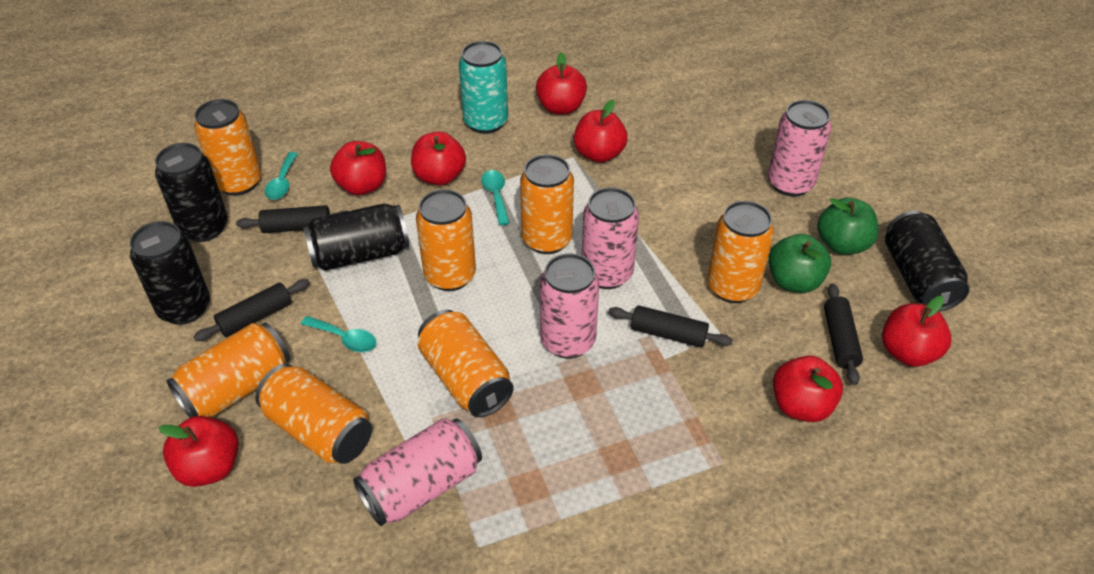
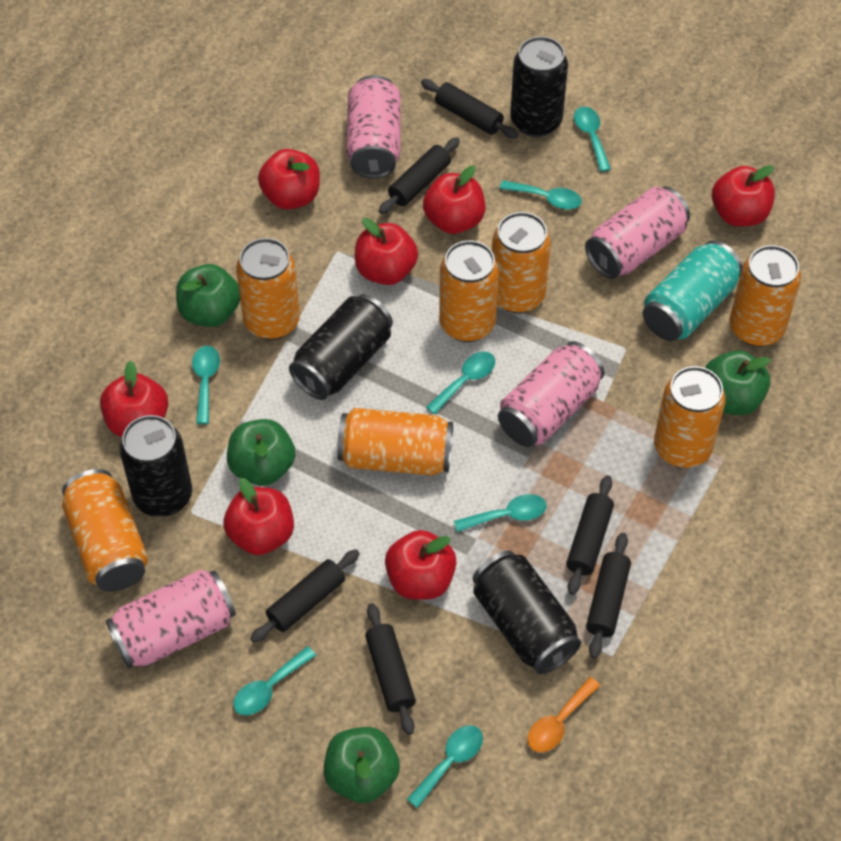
black rolling pin: 4 -> 6
green apple: 2 -> 4
orange spoon: 0 -> 1
turquoise spoon: 3 -> 7

